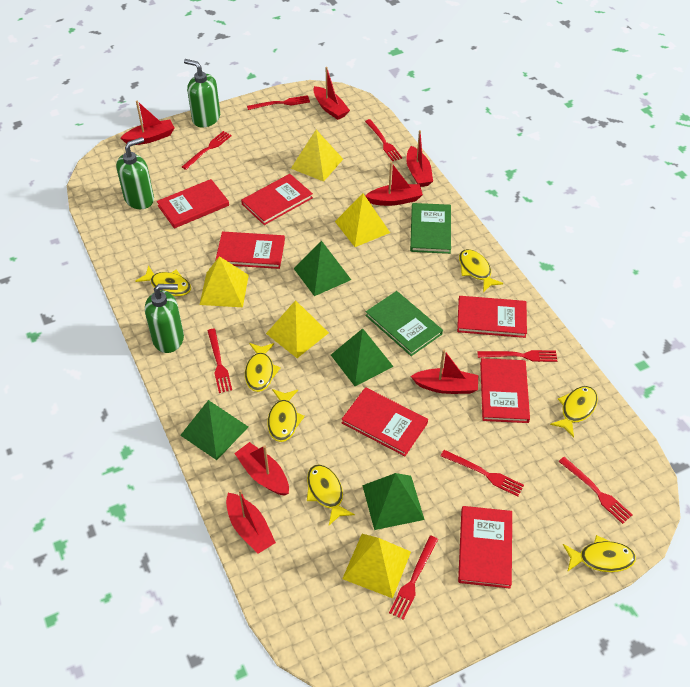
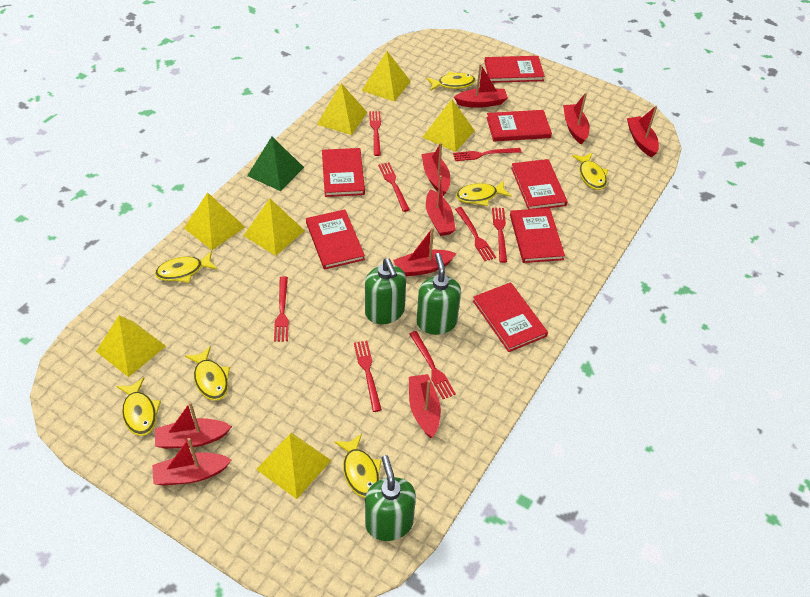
green book: 2 -> 0
green pyramid: 4 -> 1
red boat: 7 -> 9
yellow pyramid: 5 -> 7

